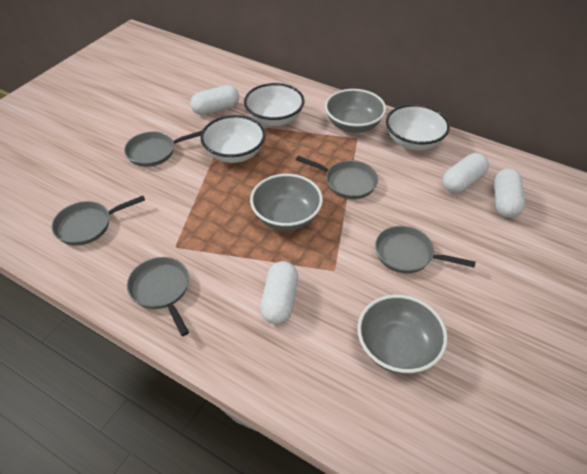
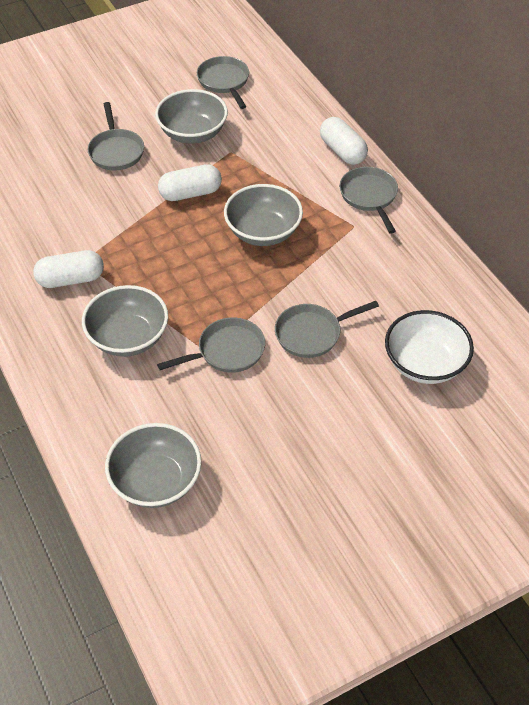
grey bowl: 3 -> 4
white bowl: 3 -> 1
white capsule: 4 -> 3

